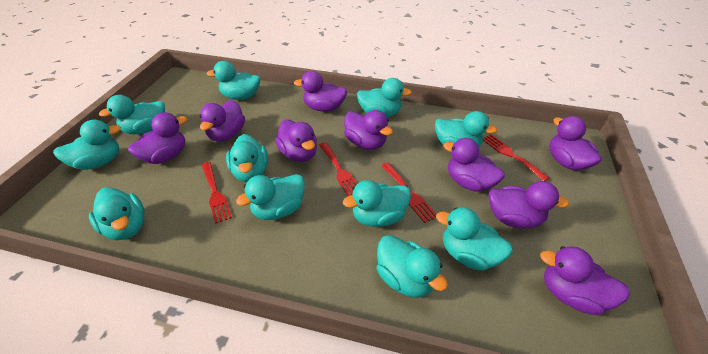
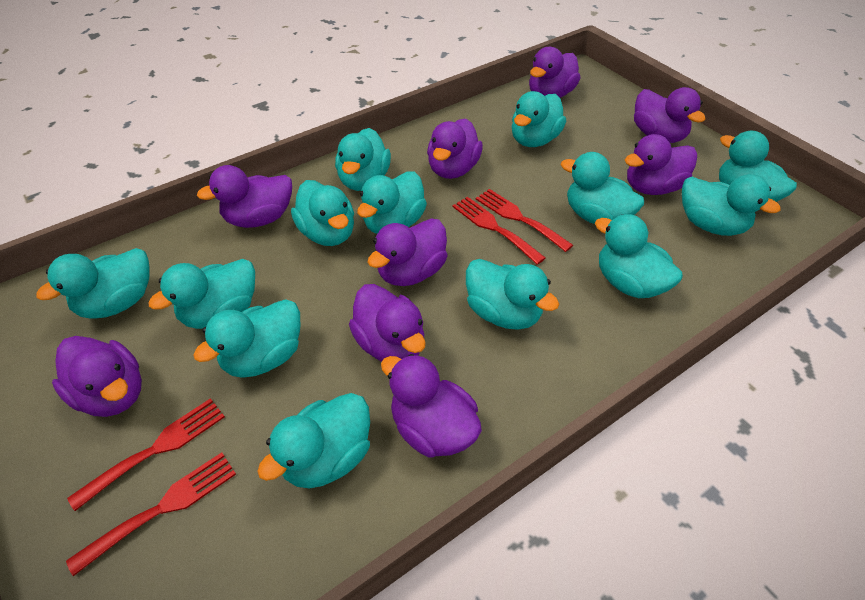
turquoise duck: 11 -> 13

